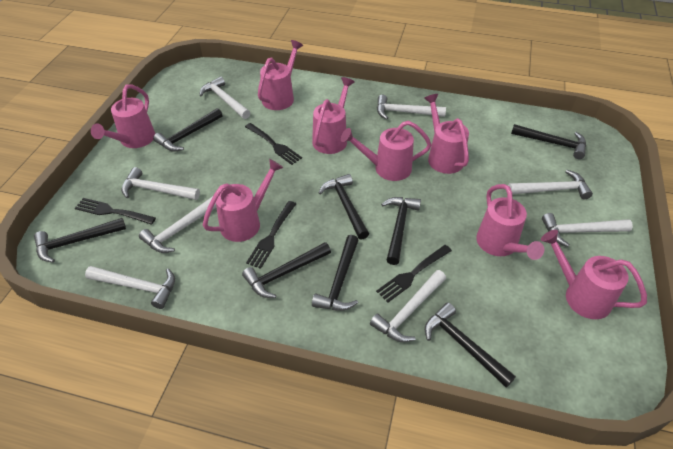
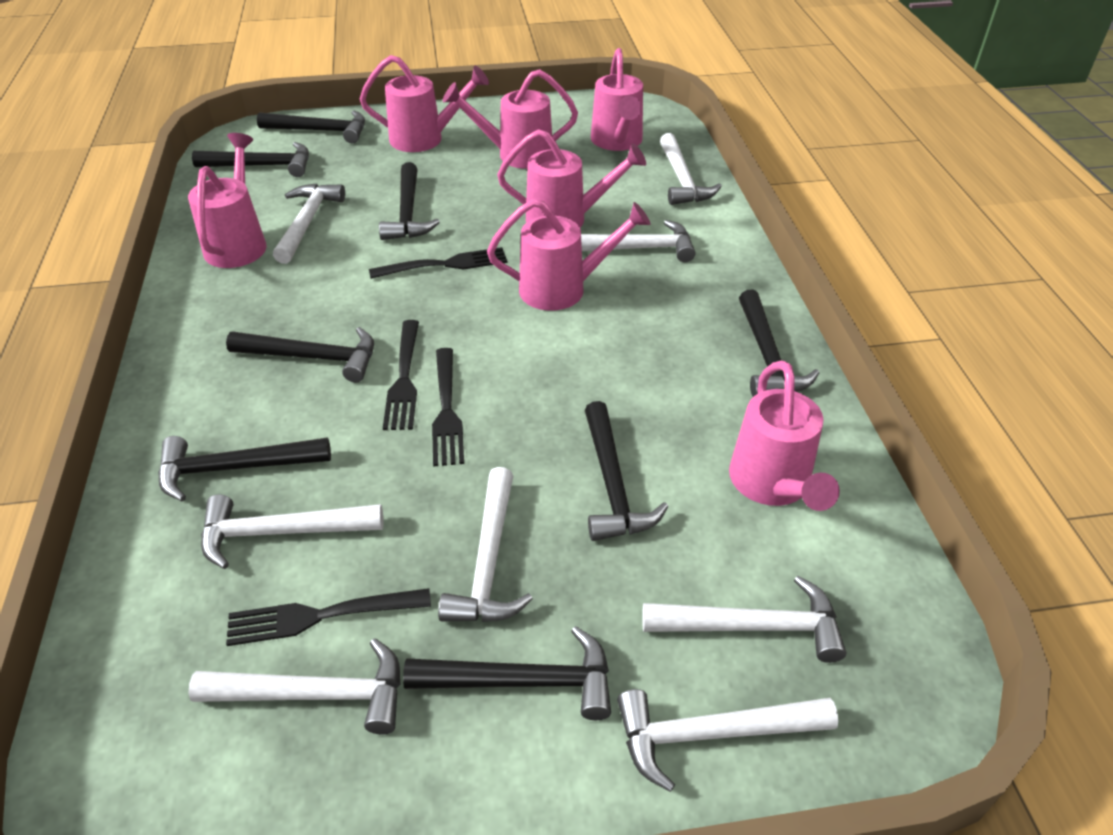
pink watering can: 8 -> 7

